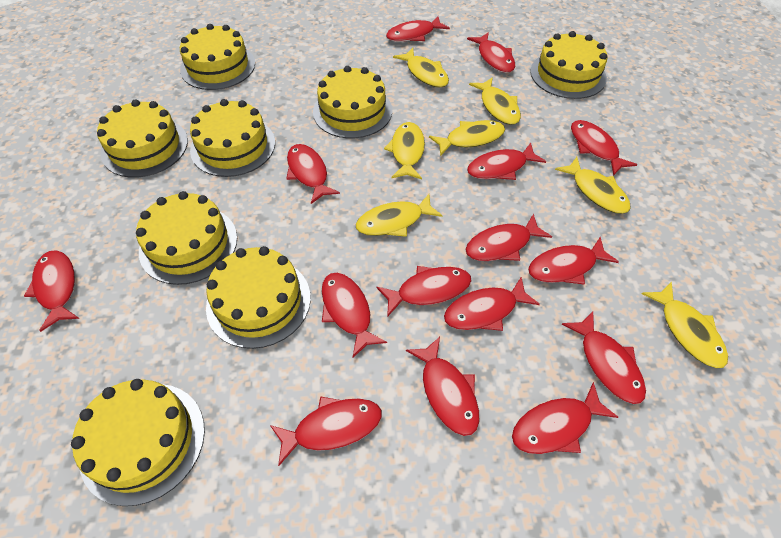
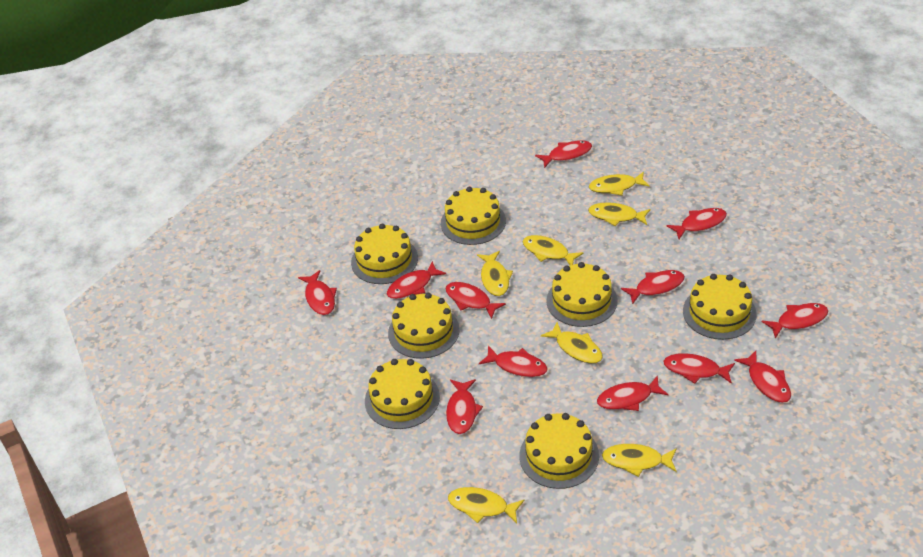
red fish: 15 -> 12
yellow cake: 8 -> 7

